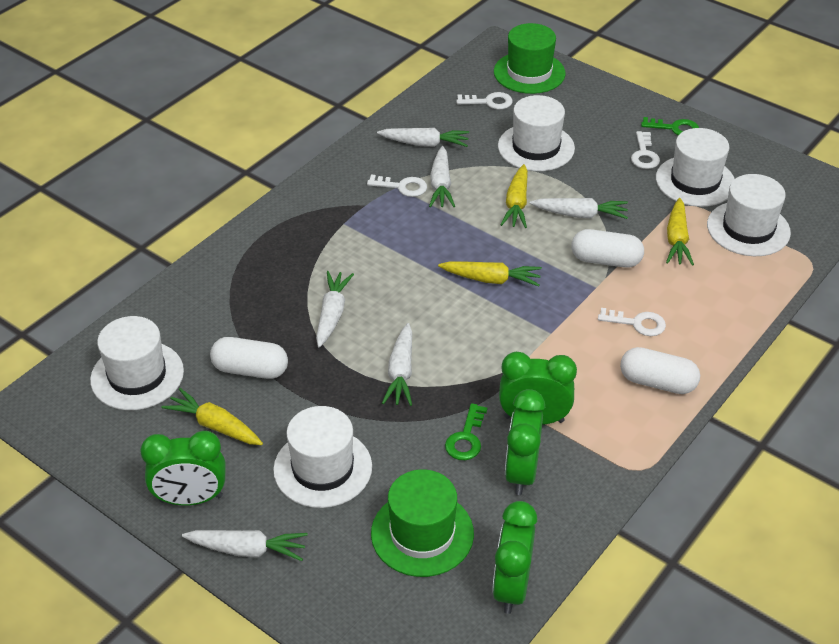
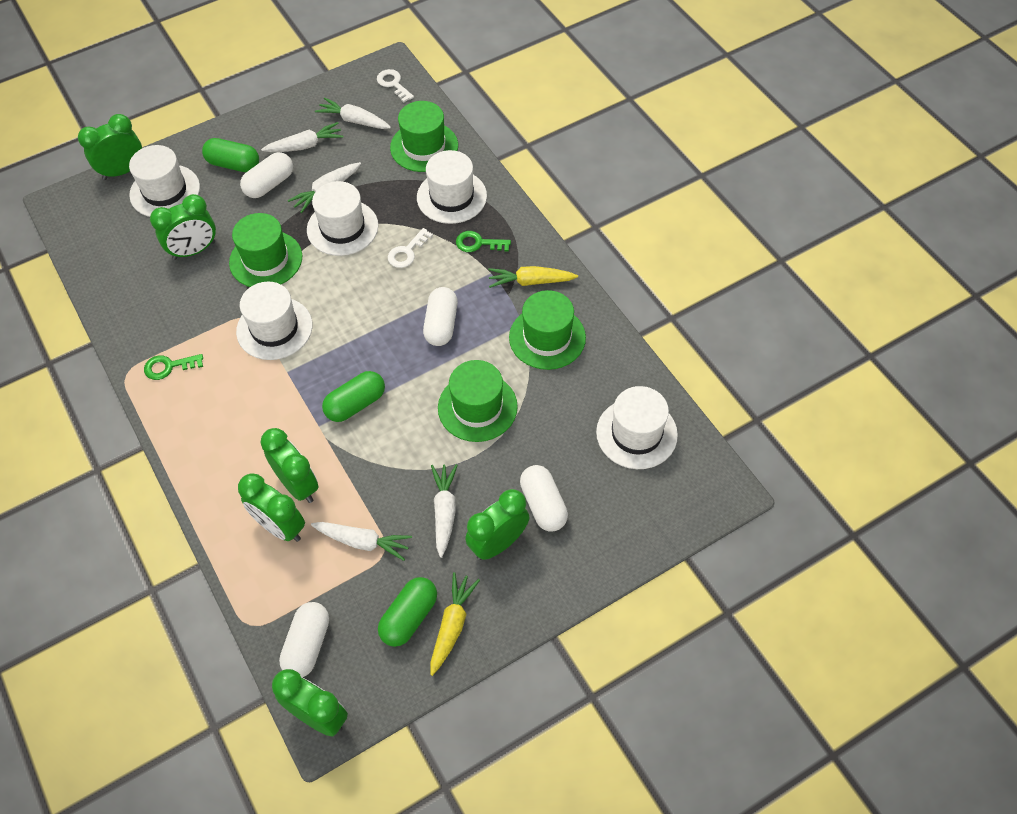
green capsule: 0 -> 3
green clock: 4 -> 6
green hat: 2 -> 4
white capsule: 3 -> 4
white carrot: 6 -> 5
white key: 4 -> 2
yellow carrot: 4 -> 2

